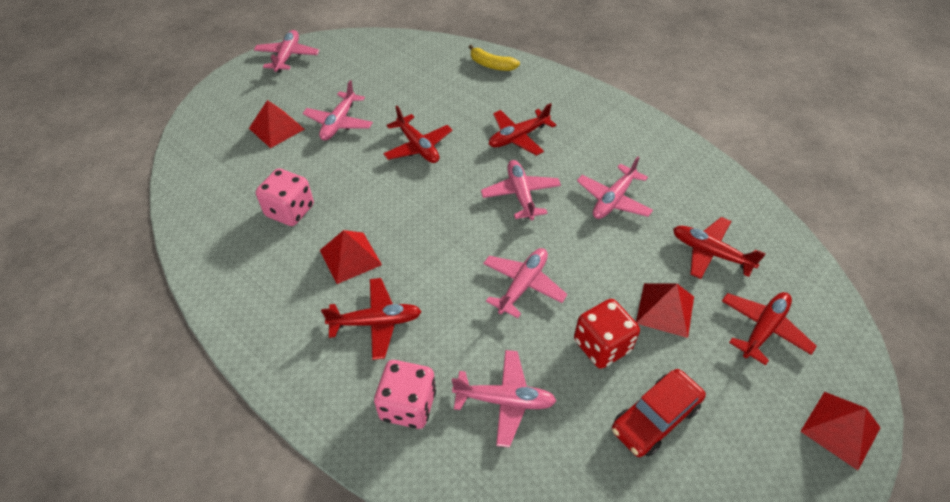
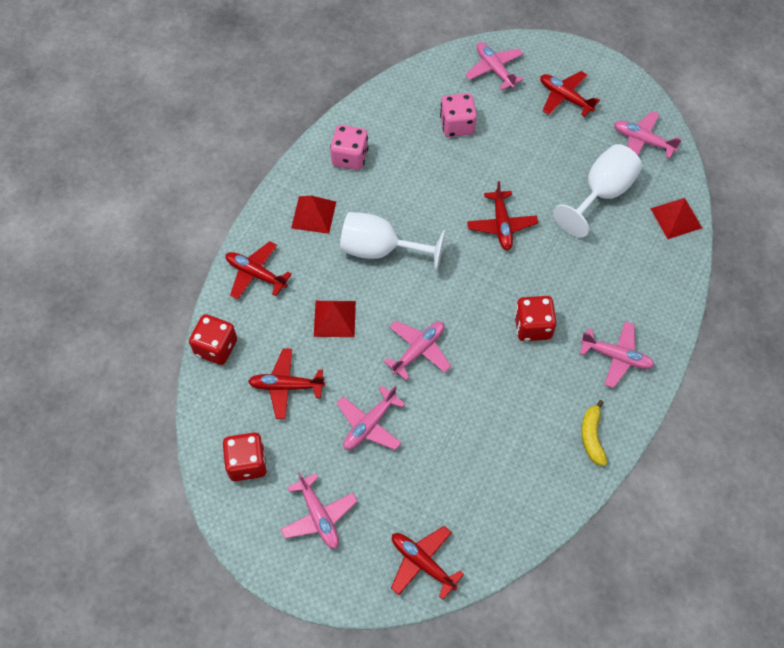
red car: 1 -> 0
red dice: 1 -> 3
red pyramid: 4 -> 3
white goblet: 0 -> 2

